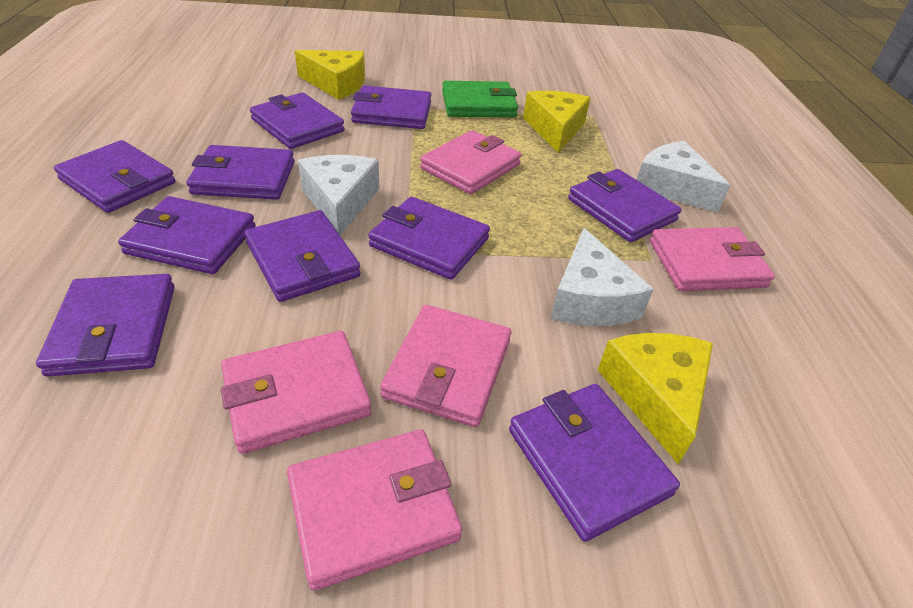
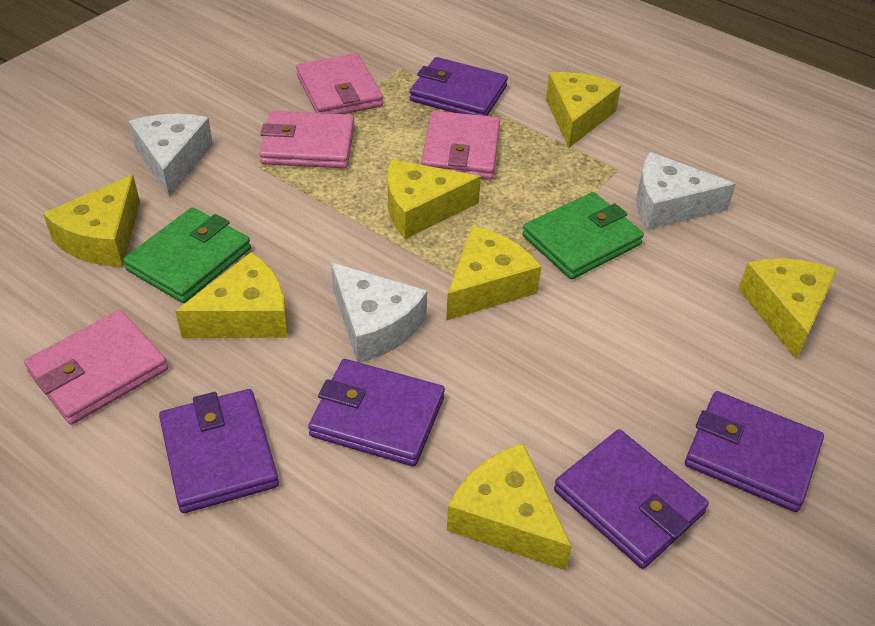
green wallet: 1 -> 2
pink wallet: 5 -> 4
purple wallet: 10 -> 5
yellow cheese: 3 -> 7

